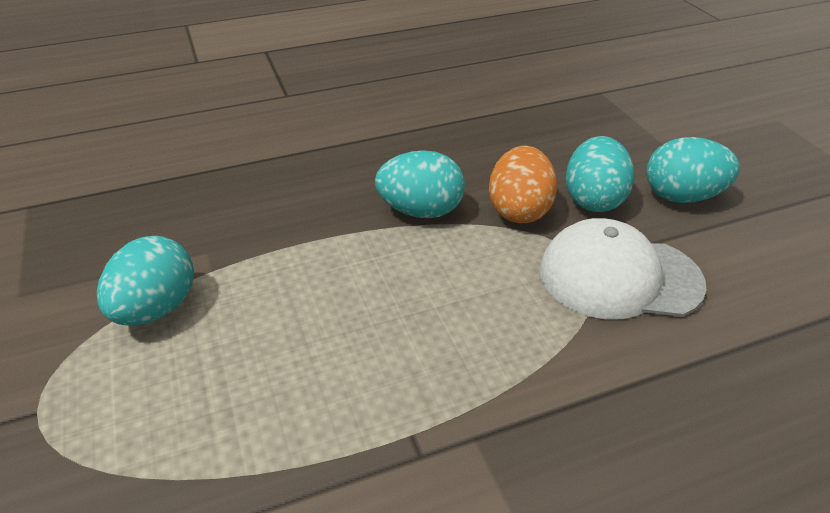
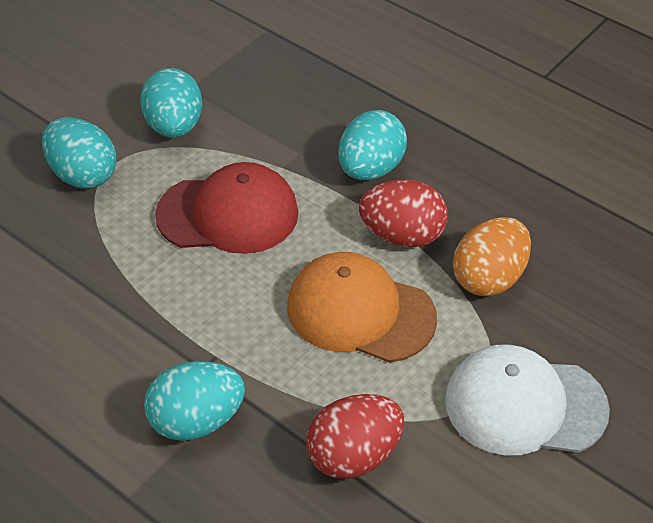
orange cap: 0 -> 1
red cap: 0 -> 1
red egg: 0 -> 2

